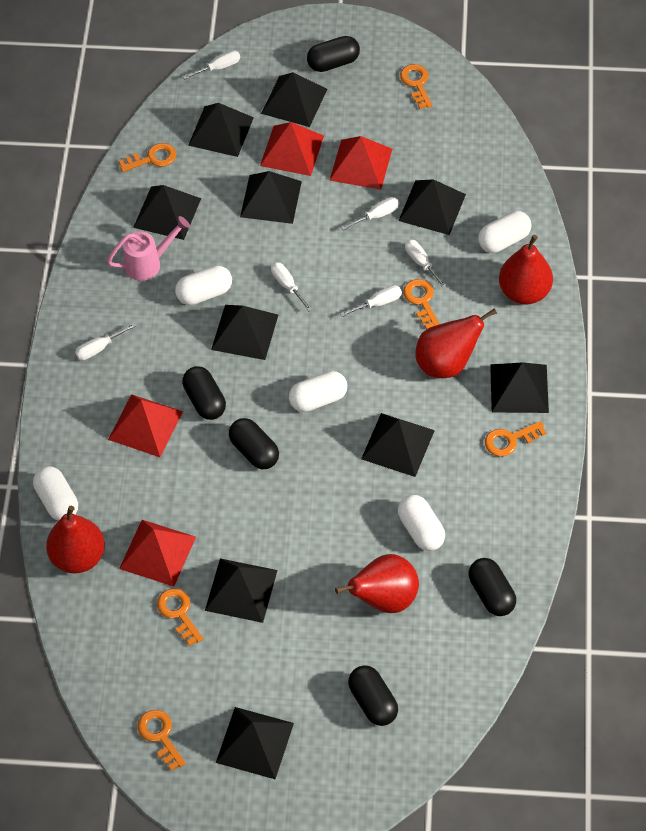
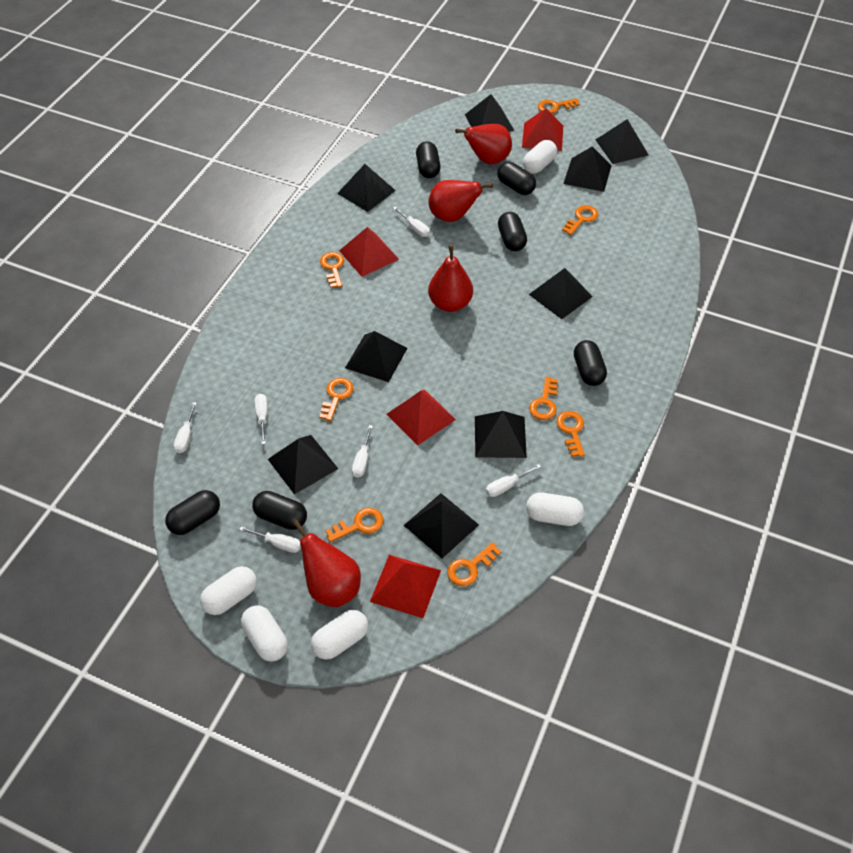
black capsule: 5 -> 6
black pyramid: 10 -> 9
orange key: 6 -> 8
pink watering can: 1 -> 0

